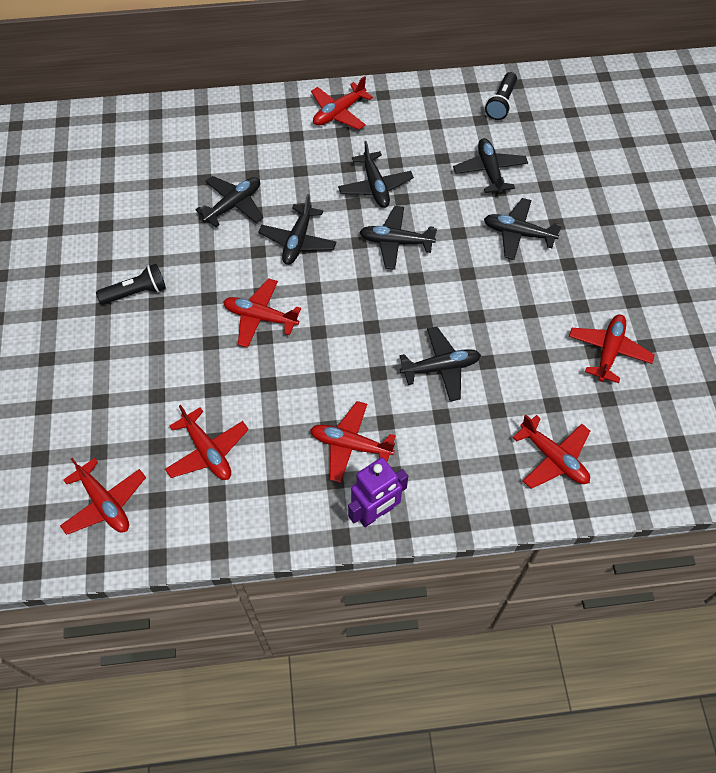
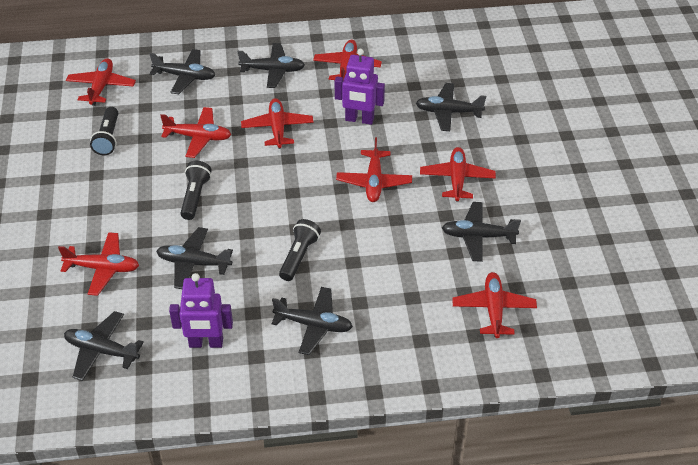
black flashlight: 2 -> 3
purple robot: 1 -> 2
red plane: 7 -> 8

